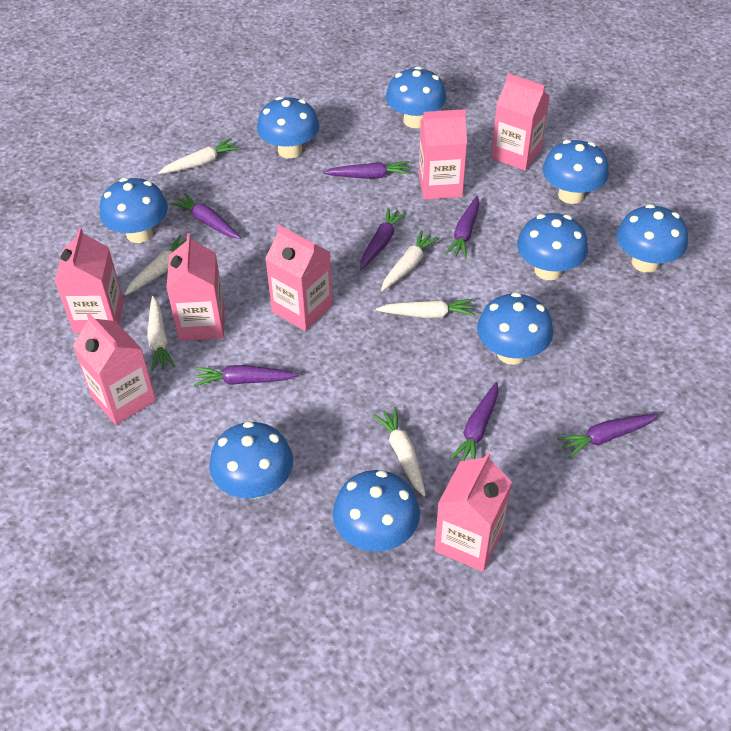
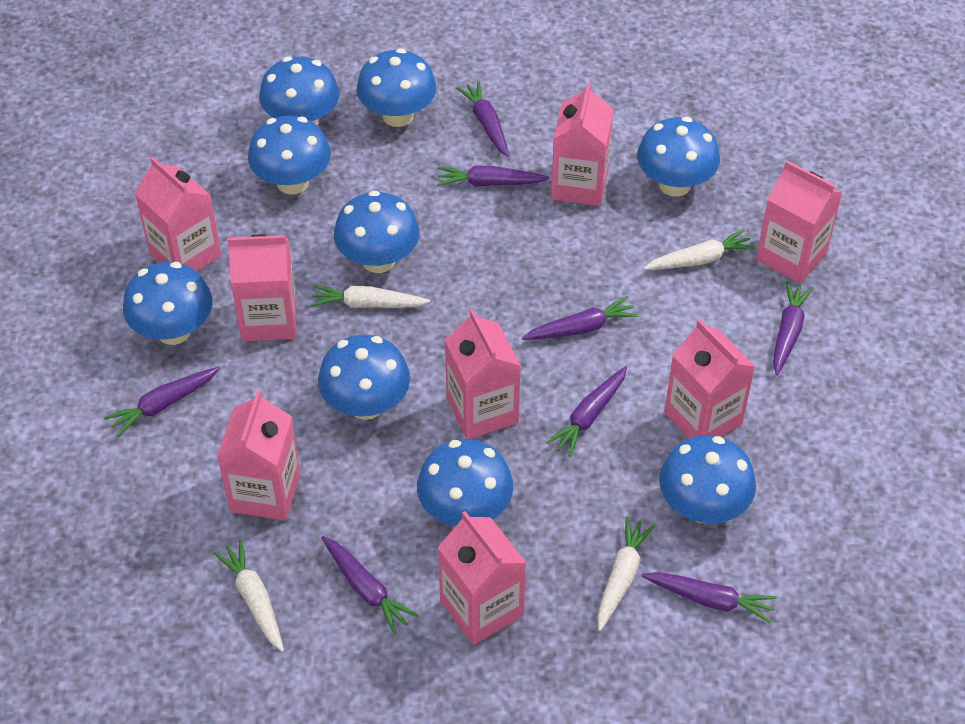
pink carton: 7 -> 8
purple carrot: 7 -> 8
white carrot: 6 -> 4

